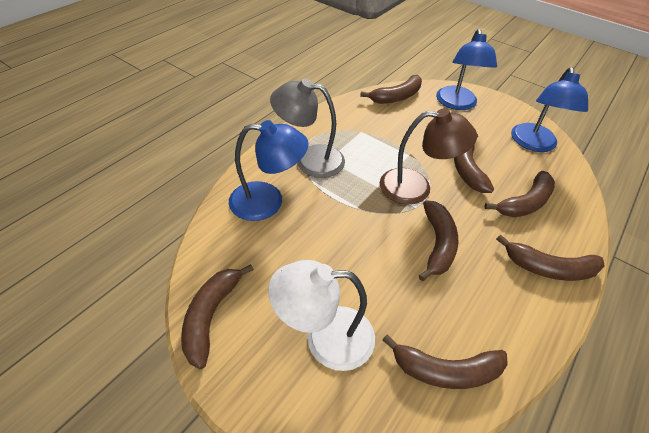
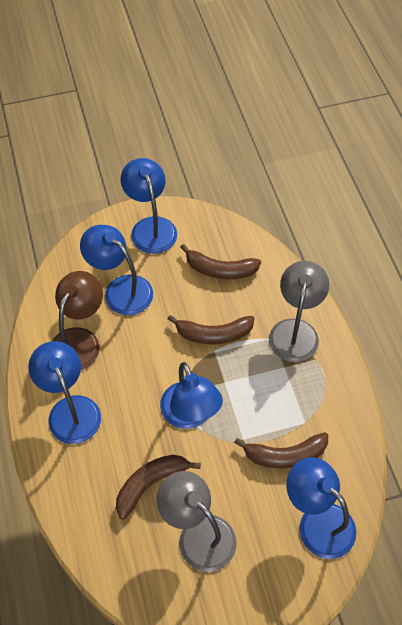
blue lamp: 3 -> 5
brown banana: 7 -> 4
grey lamp: 1 -> 2
white lamp: 1 -> 0

